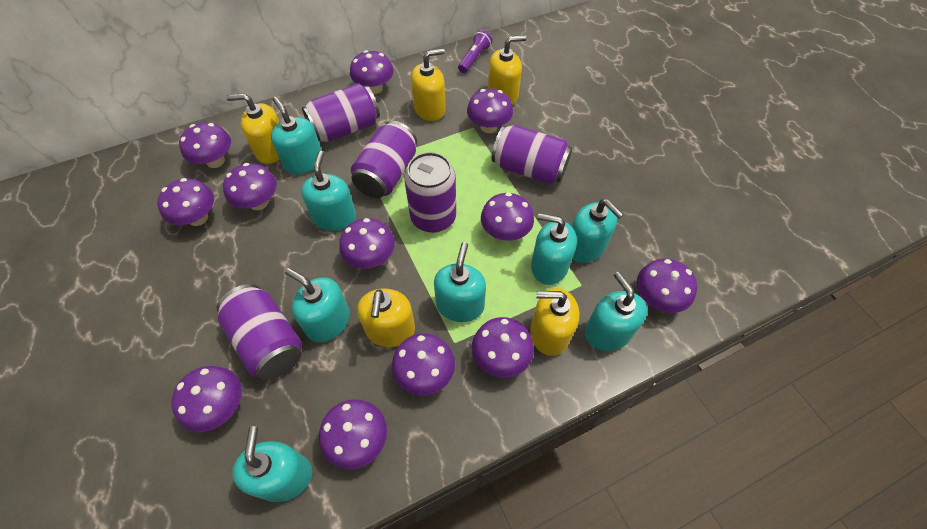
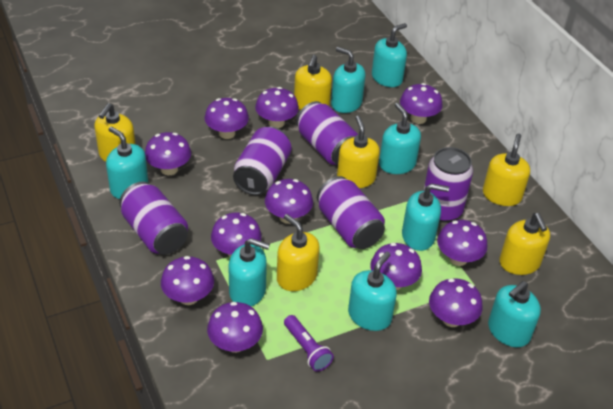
purple mushroom: 12 -> 11
yellow soap dispenser: 5 -> 6

